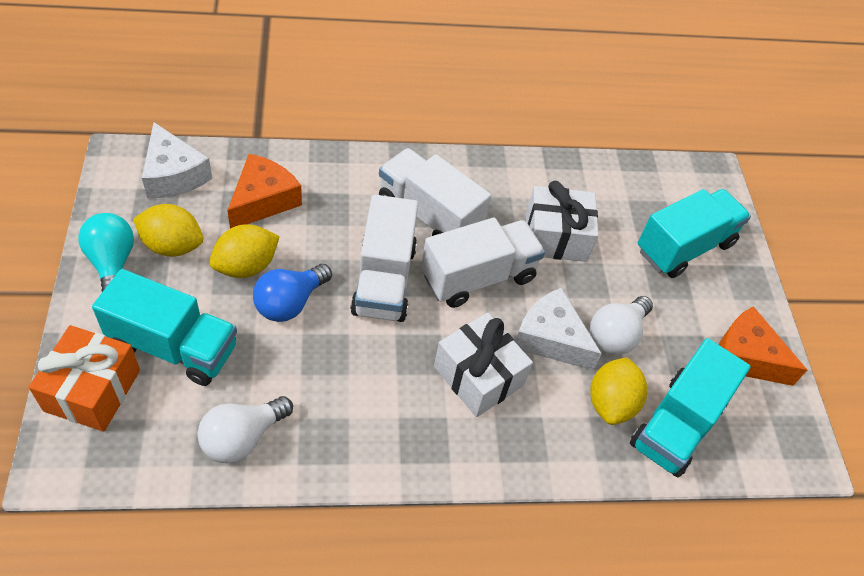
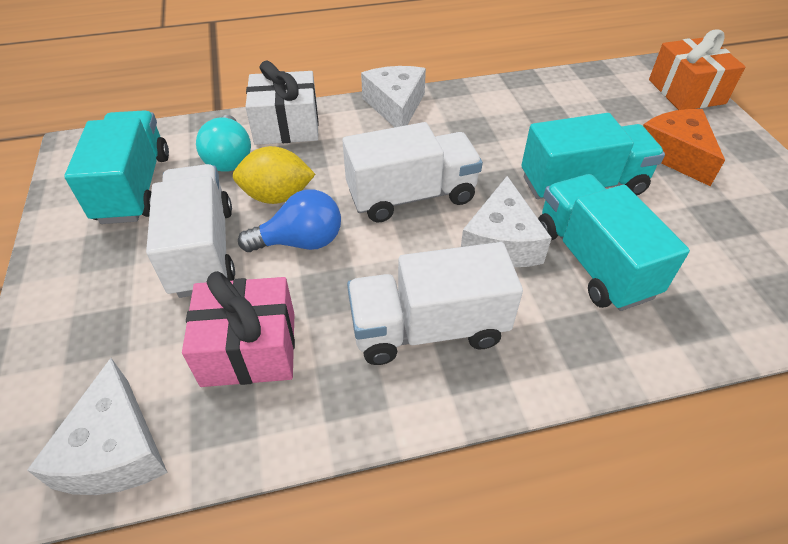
orange cheese: 2 -> 1
pink gift: 0 -> 1
white cheese: 2 -> 3
white gift: 2 -> 1
white light bulb: 2 -> 0
yellow lemon: 3 -> 1

